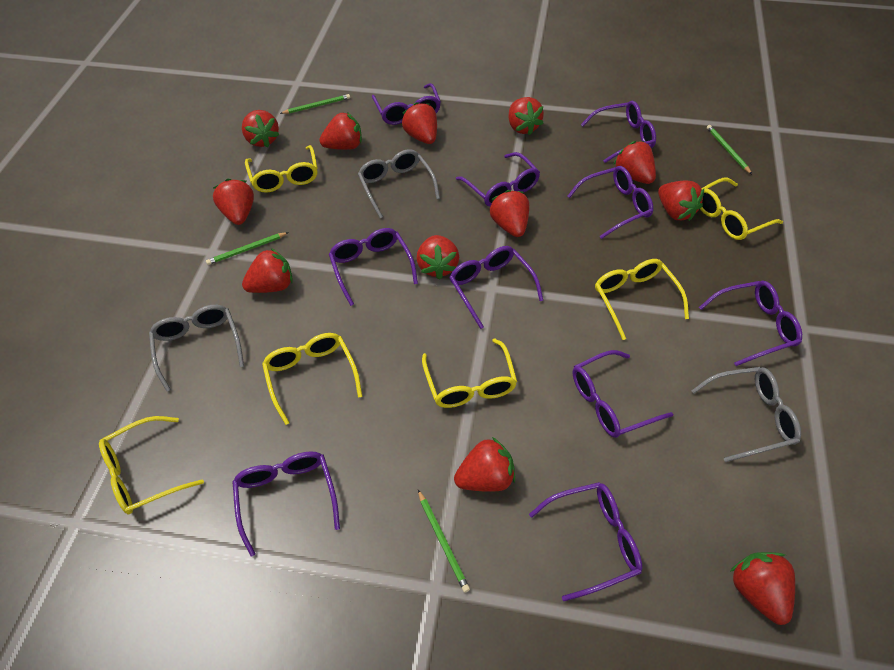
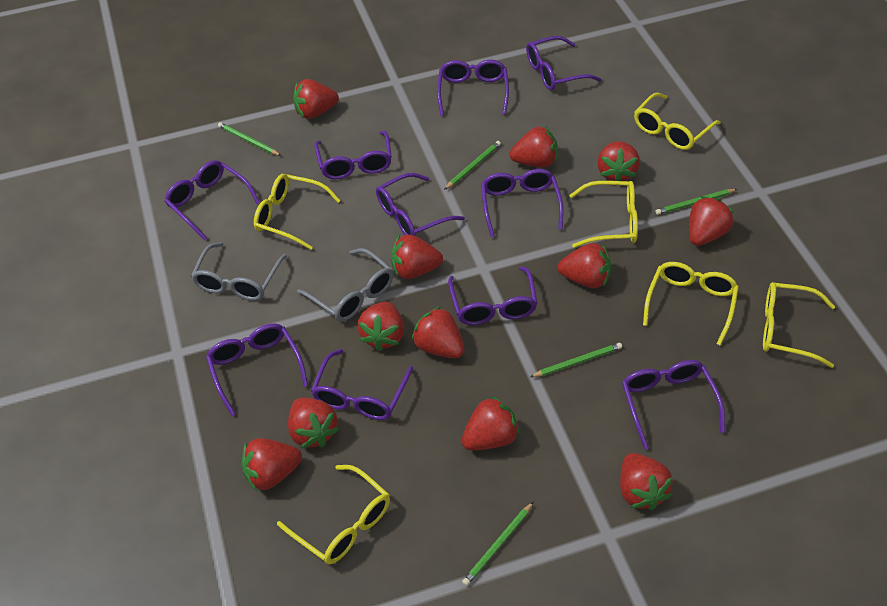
green pencil: 4 -> 5
grey glasses: 3 -> 2

